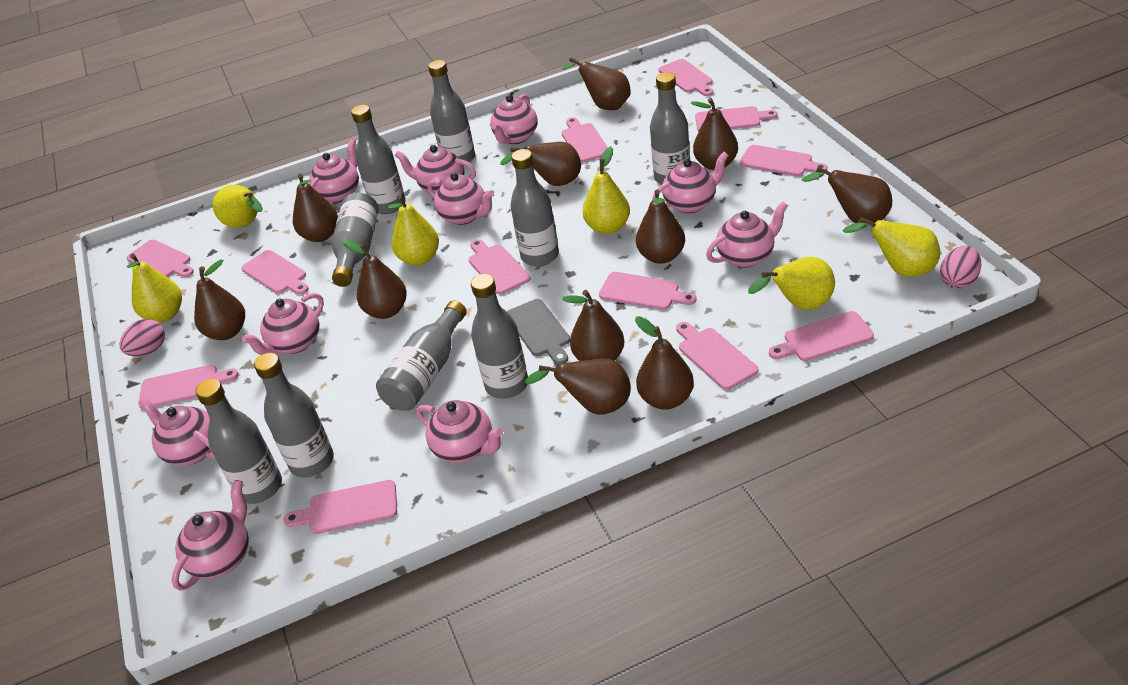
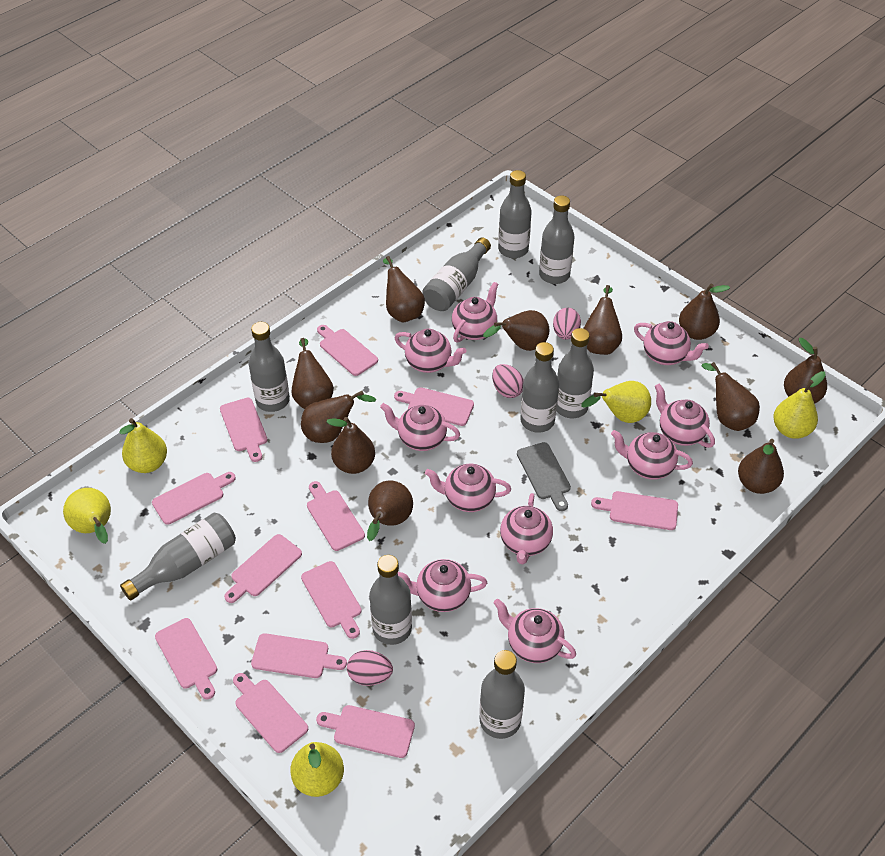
pink egg: 2 -> 3
yellow pear: 6 -> 5

